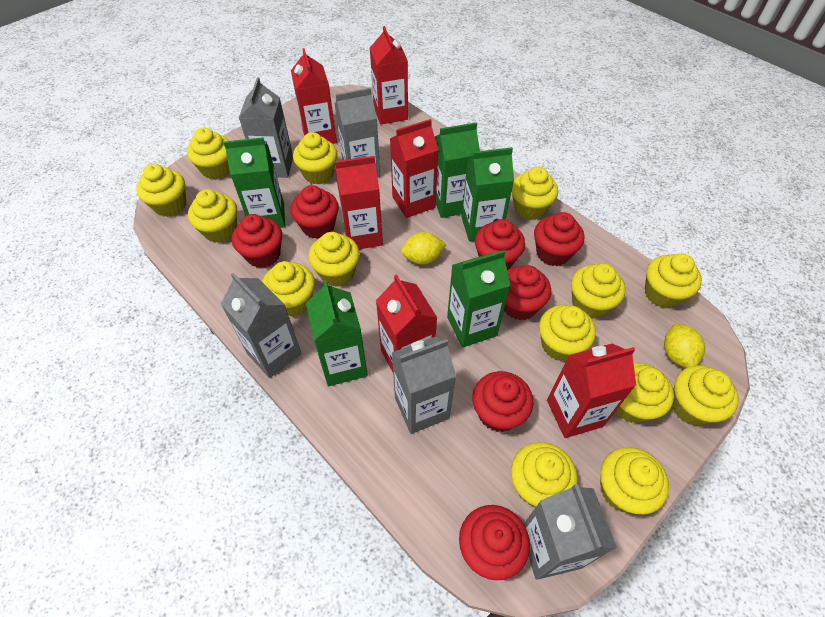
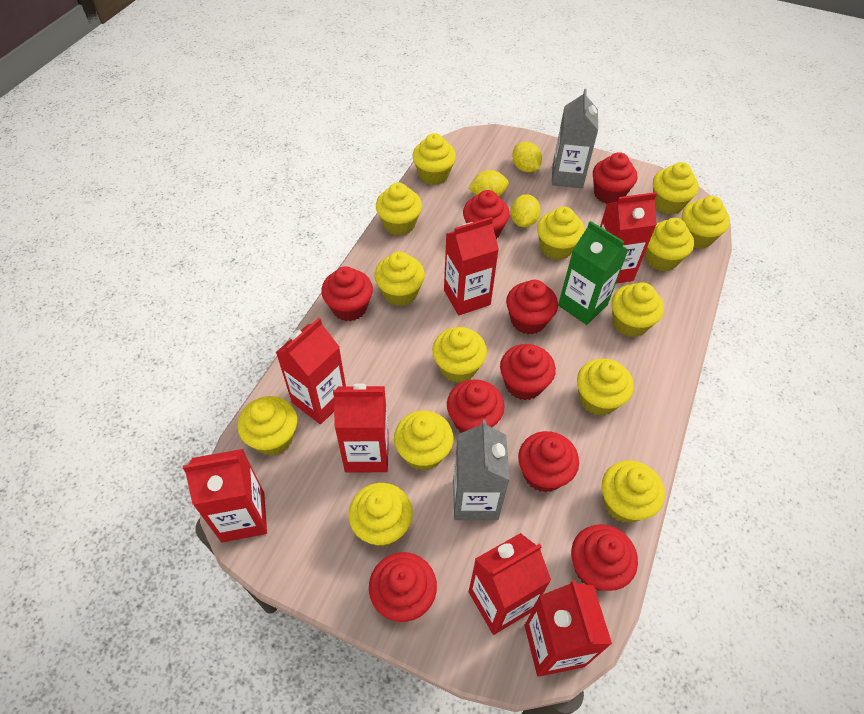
green carton: 5 -> 1
grey carton: 5 -> 2
red carton: 6 -> 7
red cupcake: 7 -> 9
yellow lemon: 2 -> 3

